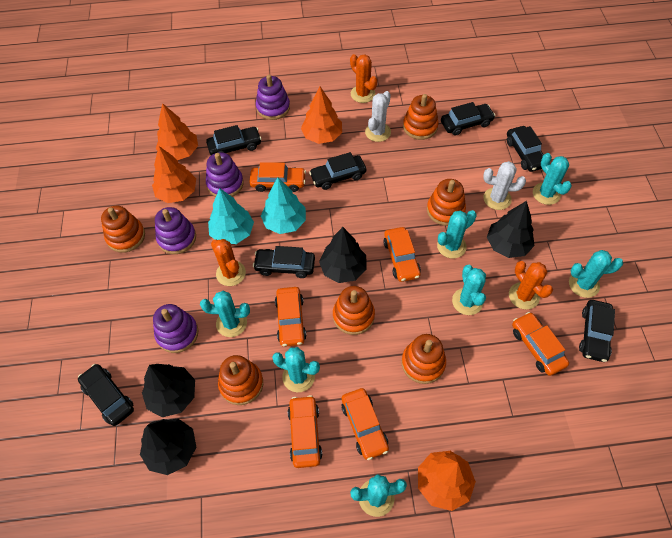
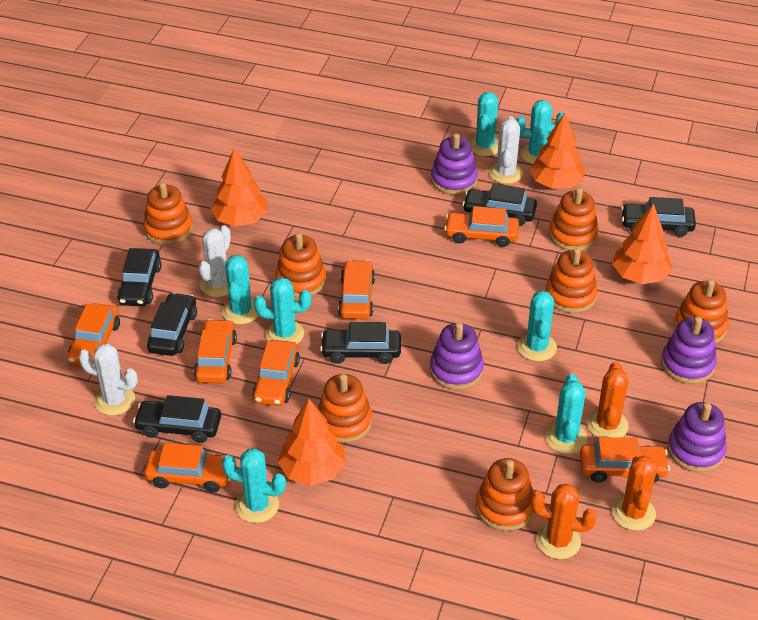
black car: 7 -> 6
black tree: 4 -> 0
orange car: 6 -> 7
orange stacking toy: 6 -> 7
turquoise tree: 2 -> 0
white cactus: 2 -> 3

